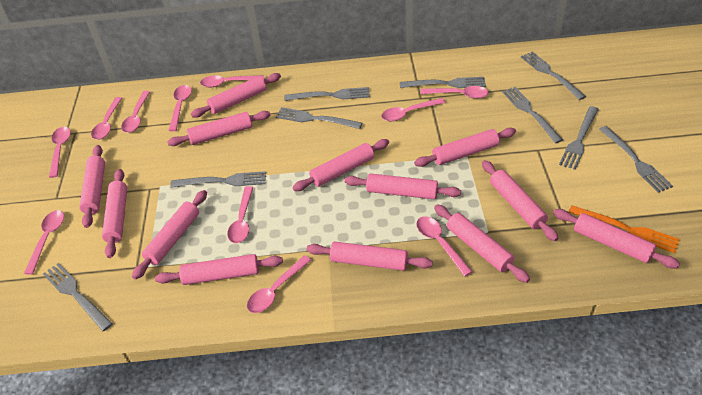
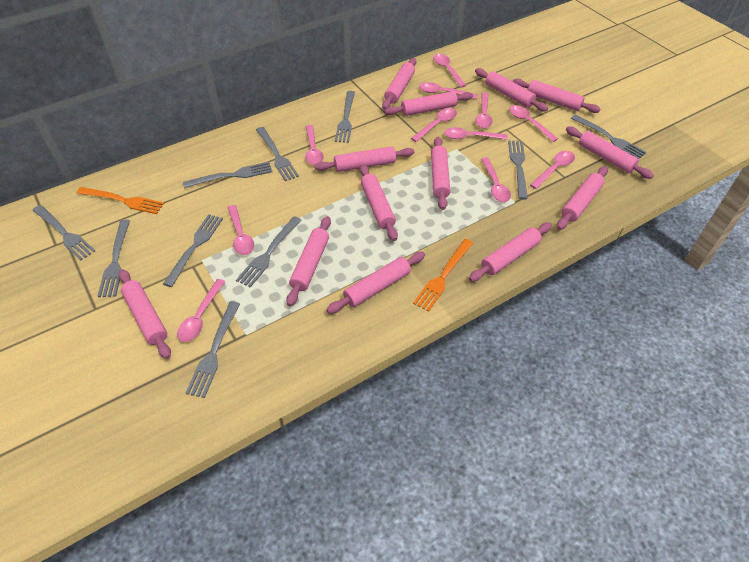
grey fork: 9 -> 10
orange fork: 1 -> 2

